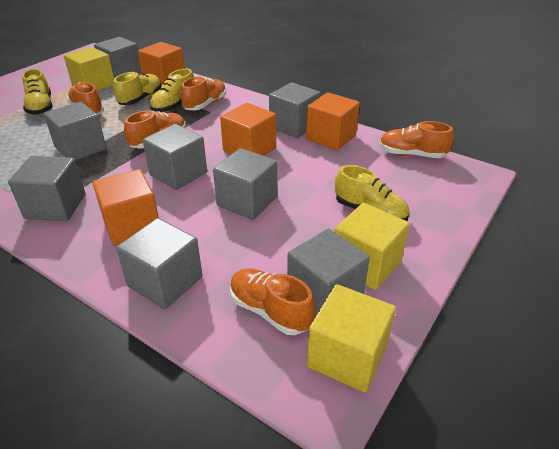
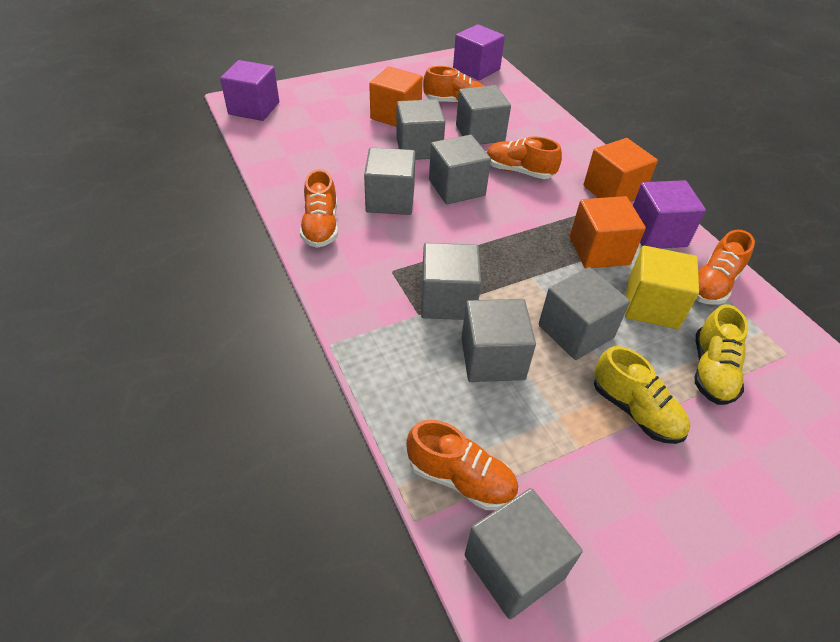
orange cube: 4 -> 3
purple cube: 0 -> 3
yellow cube: 3 -> 1
yellow shoe: 4 -> 2

